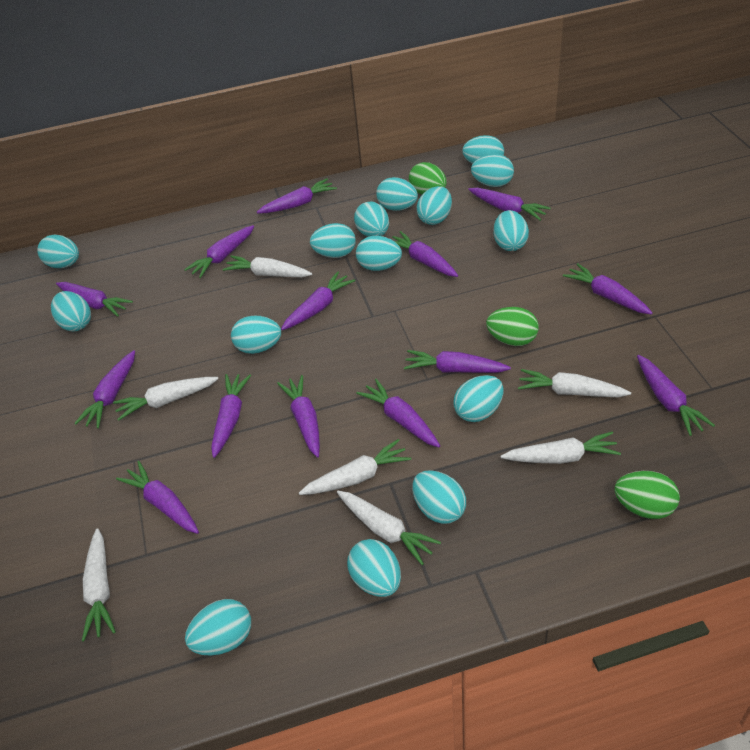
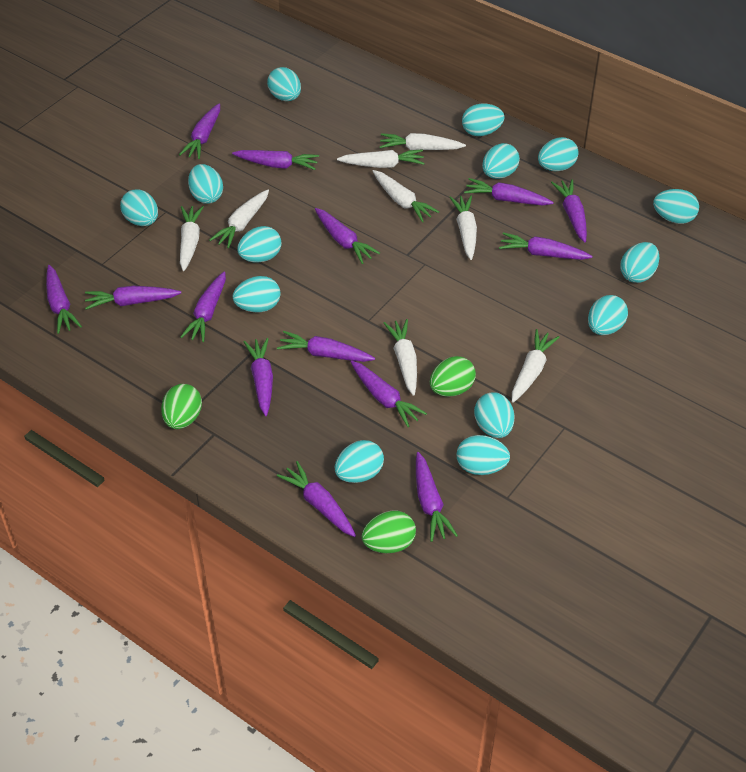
turquoise egg: 15 -> 14
white carrot: 7 -> 8

